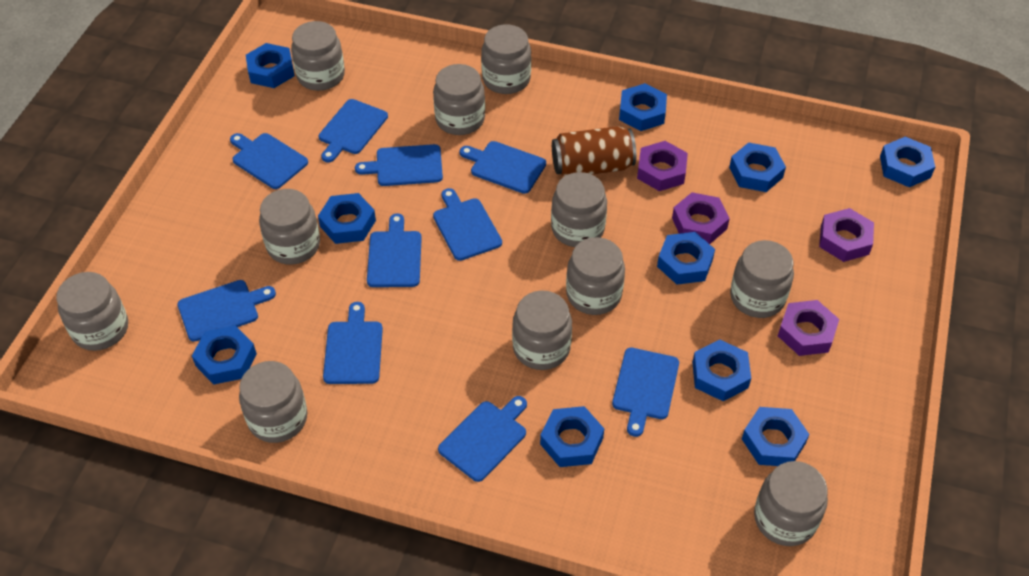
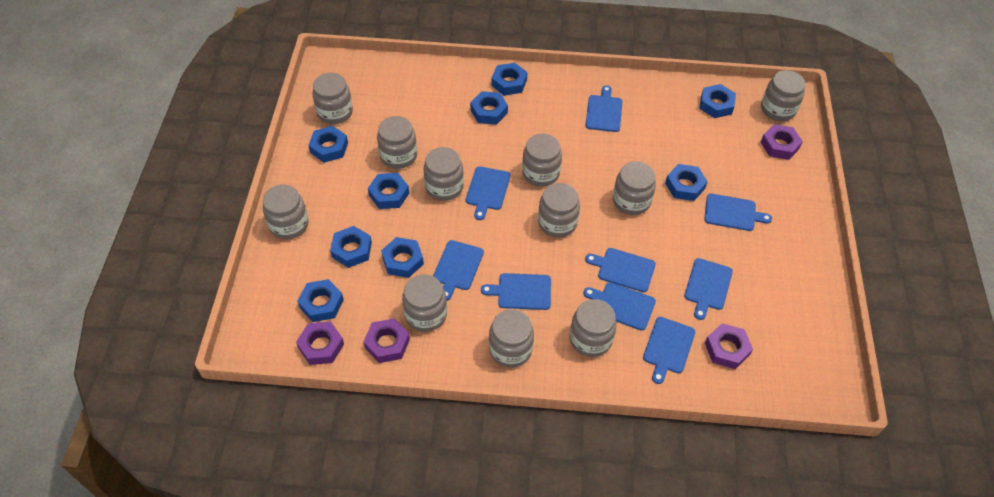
blue cutting board: 10 -> 9
blue nut: 10 -> 9
brown can: 1 -> 0

